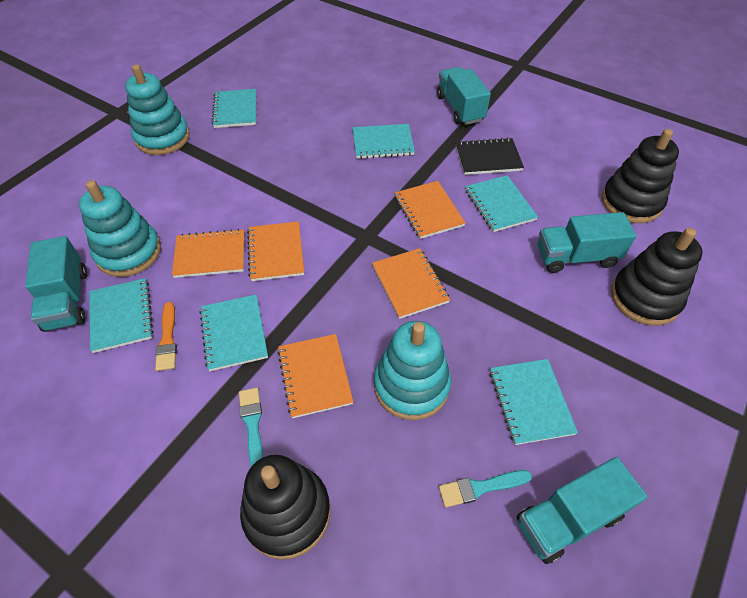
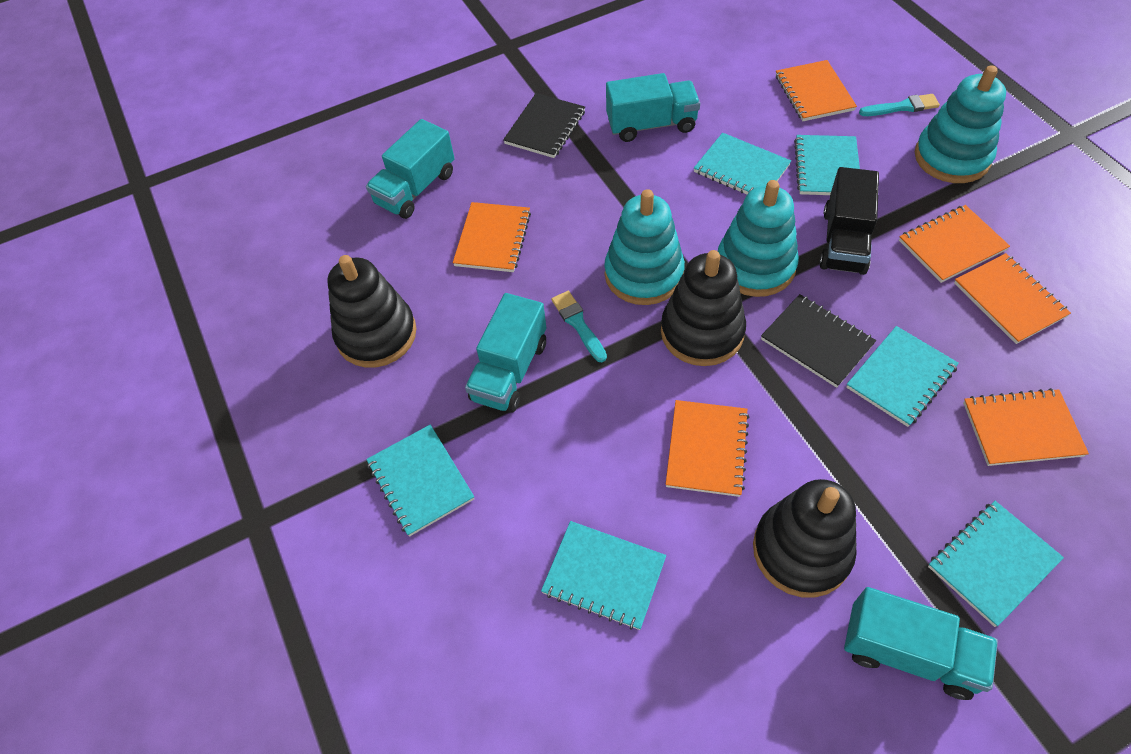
black notebook: 1 -> 2
black truck: 0 -> 1
orange brush: 1 -> 0
orange notebook: 5 -> 6

